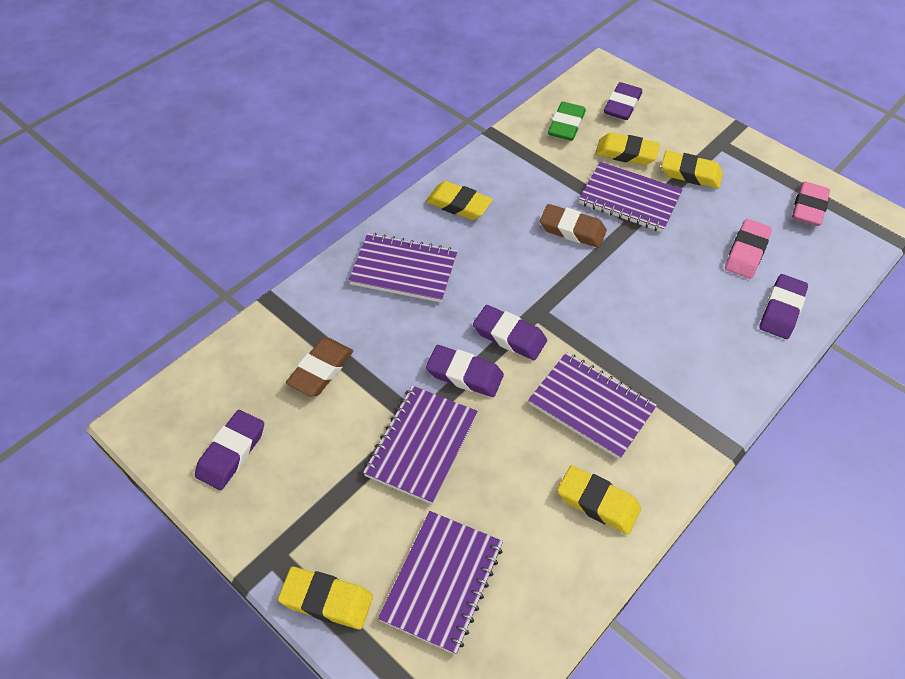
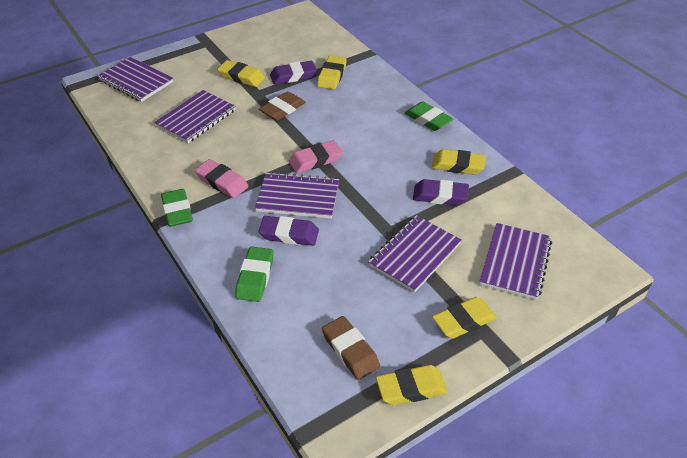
green eraser: 1 -> 3
purple eraser: 5 -> 3

